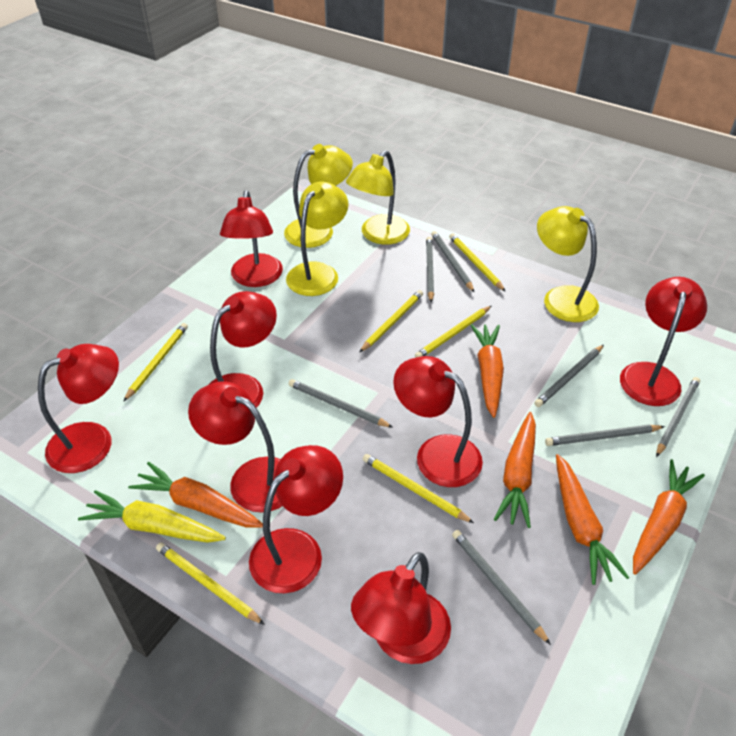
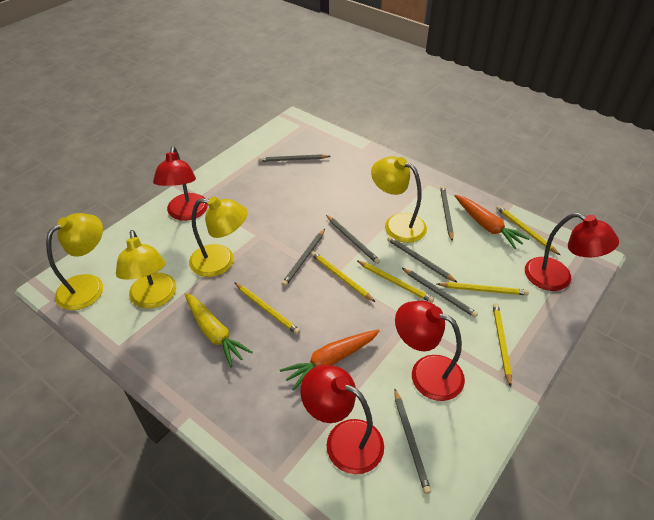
orange carrot: 5 -> 2
red lamp: 8 -> 4

